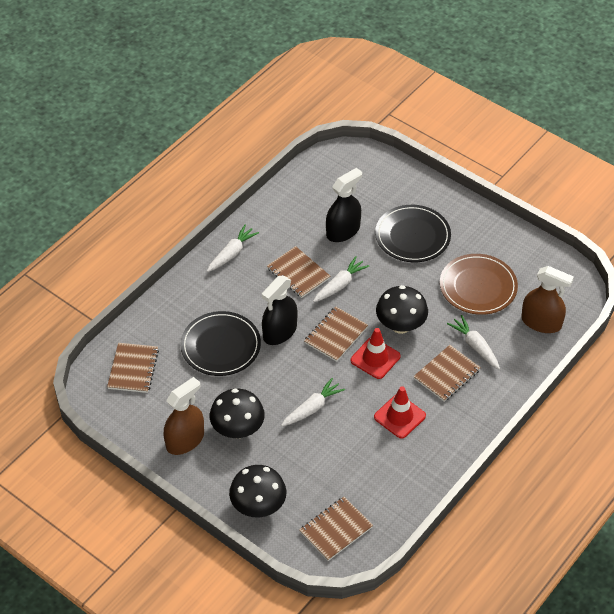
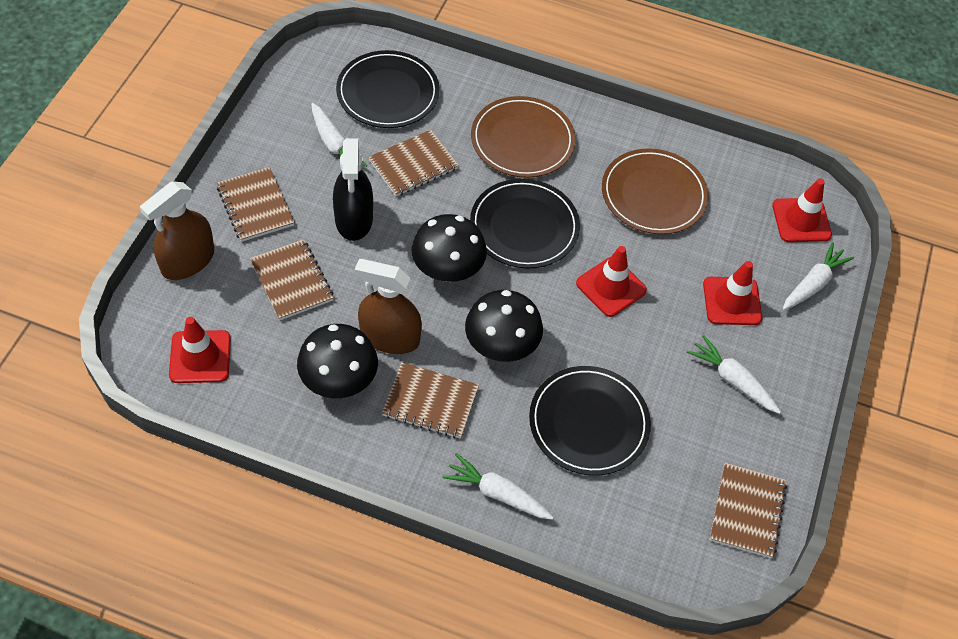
black plate: 2 -> 3
black spray bottle: 2 -> 1
brown plate: 1 -> 2
red traffic cone: 2 -> 4

